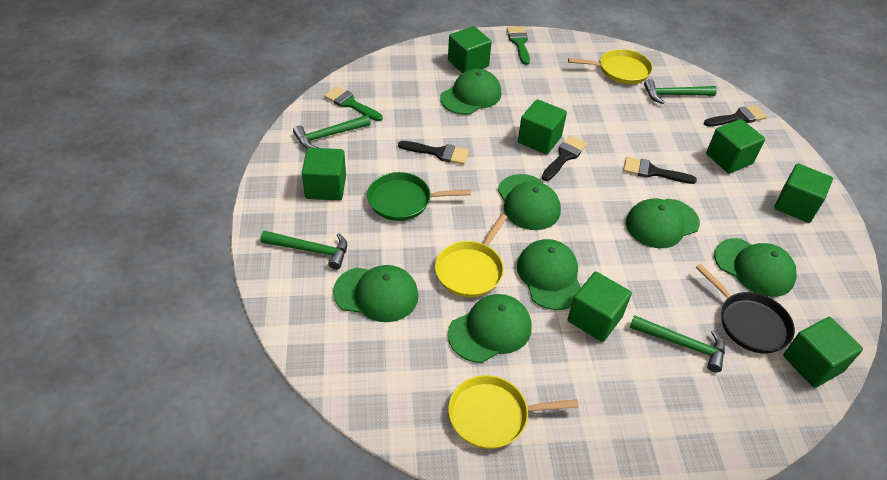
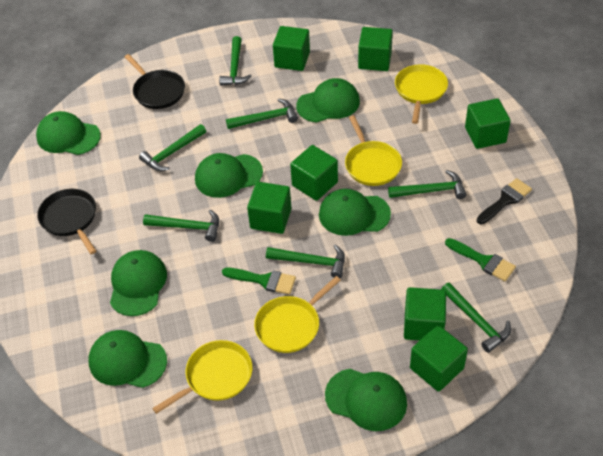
black brush: 4 -> 1
black pan: 1 -> 2
green hammer: 4 -> 7
green pan: 1 -> 0
yellow pan: 3 -> 4

